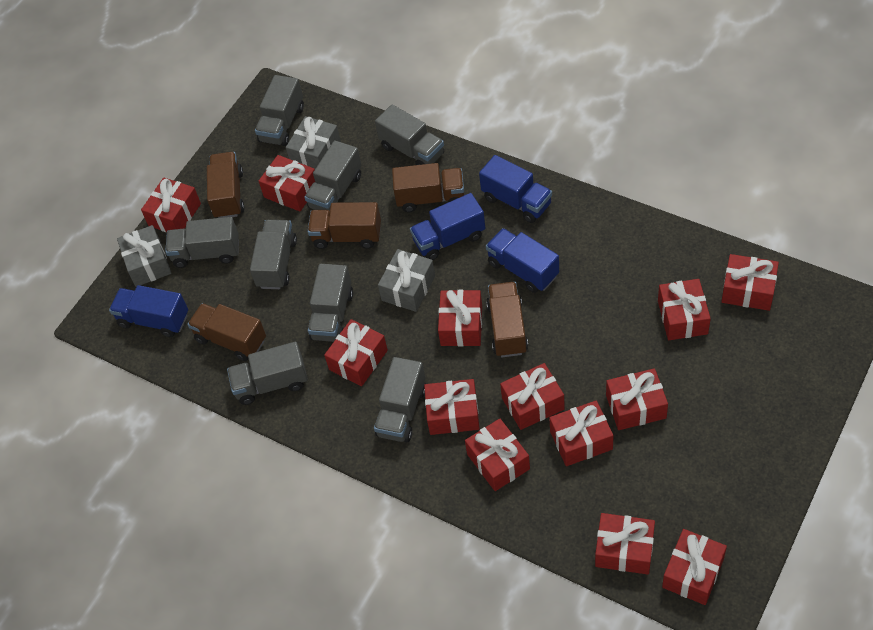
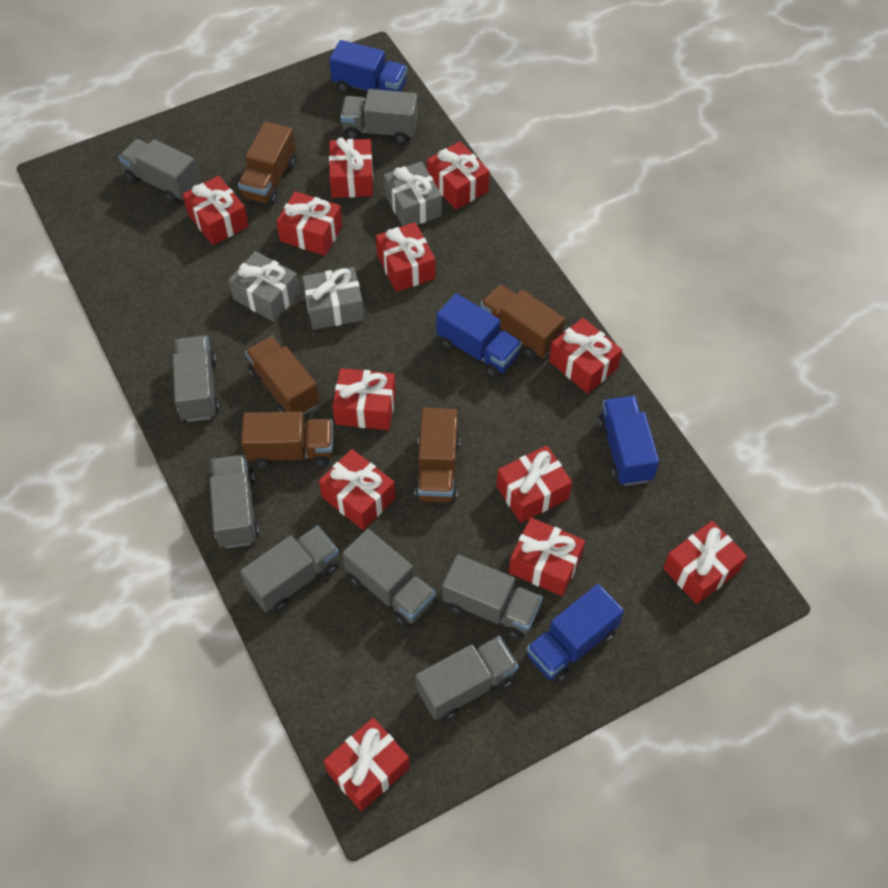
red gift: 13 -> 12

